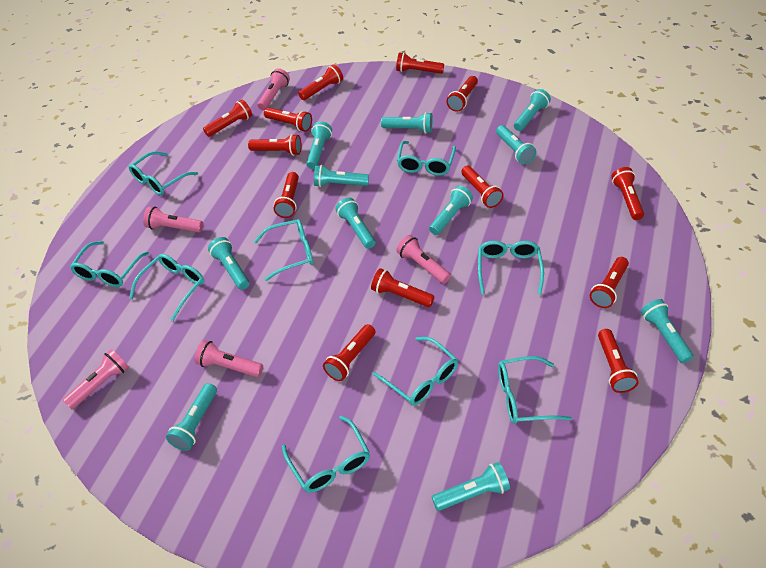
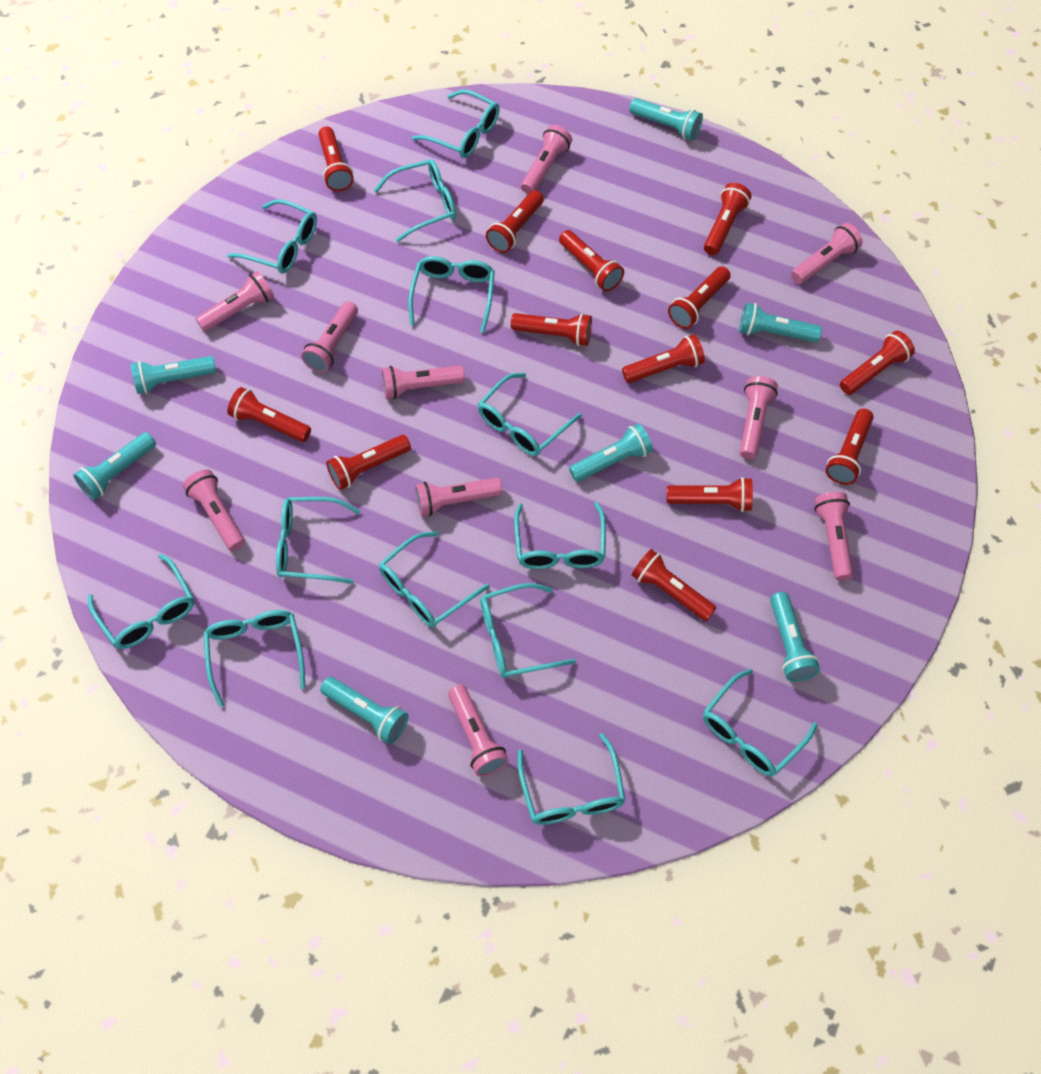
pink flashlight: 5 -> 10
turquoise flashlight: 11 -> 7
turquoise glasses: 9 -> 13

